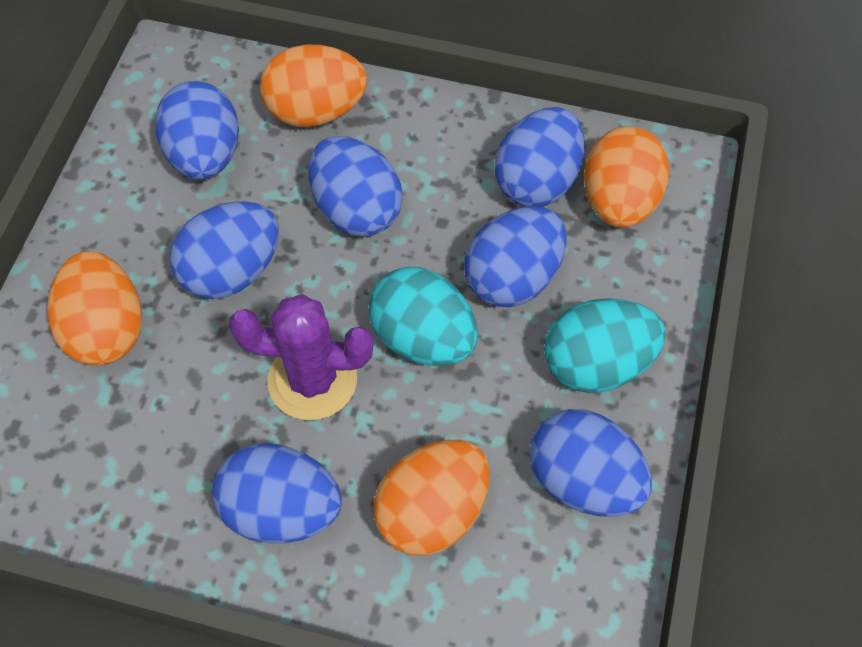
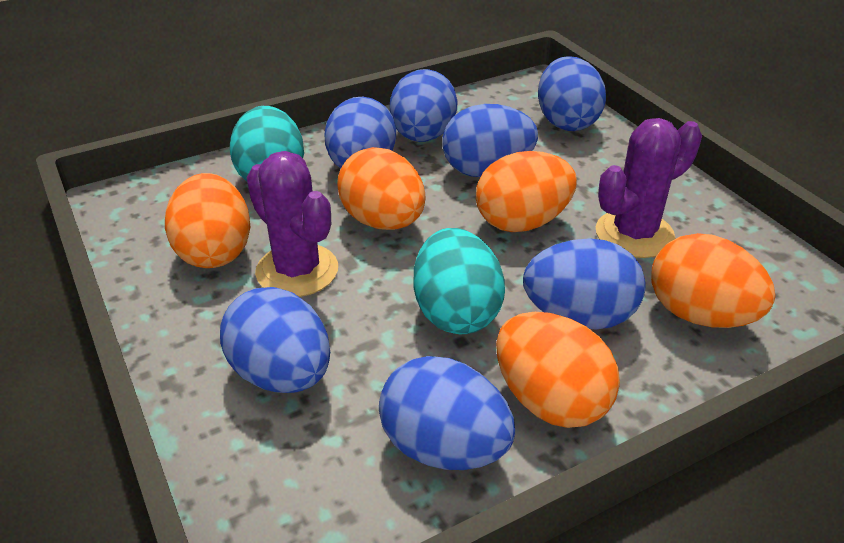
orange egg: 4 -> 5
purple cactus: 1 -> 2

